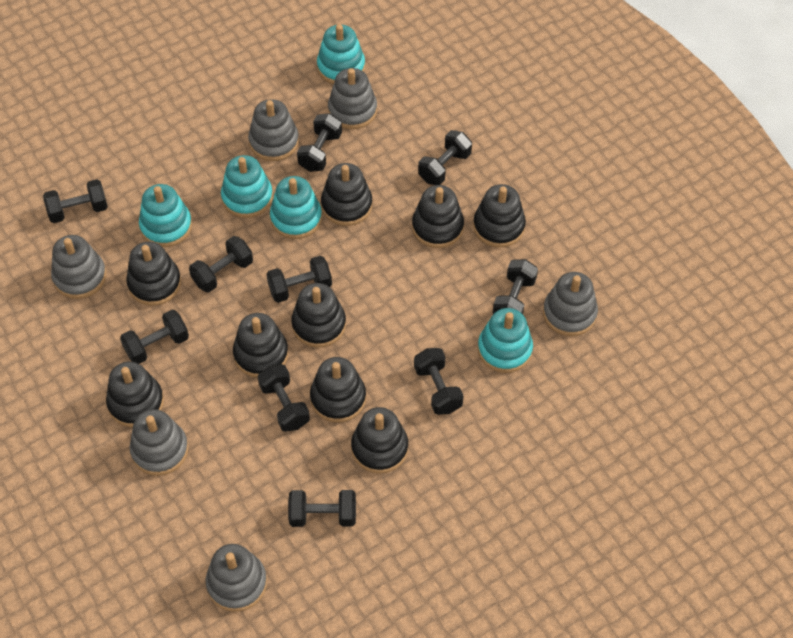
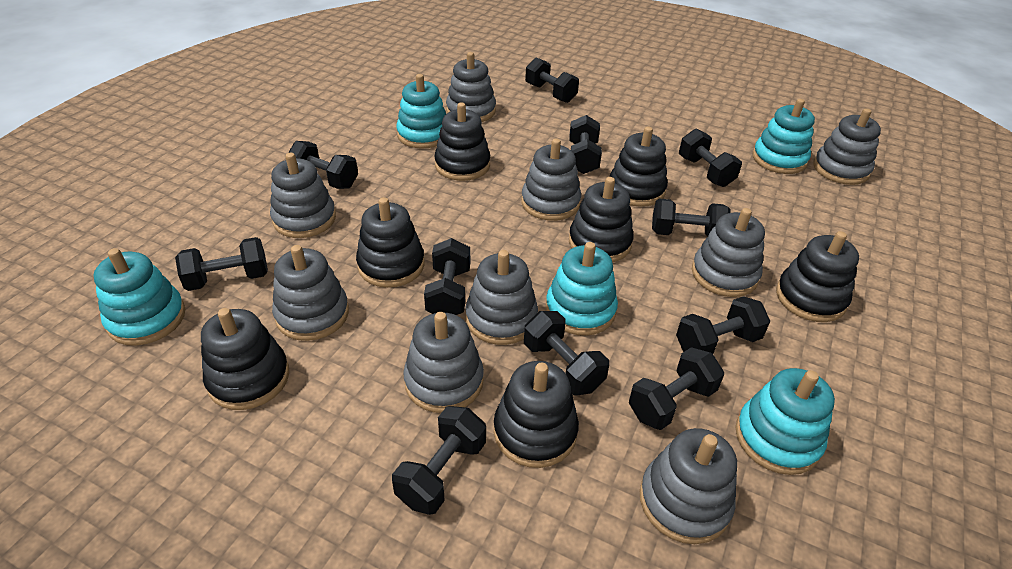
black dumbbell: 10 -> 11
black stacking toy: 9 -> 7
grey stacking toy: 6 -> 9

